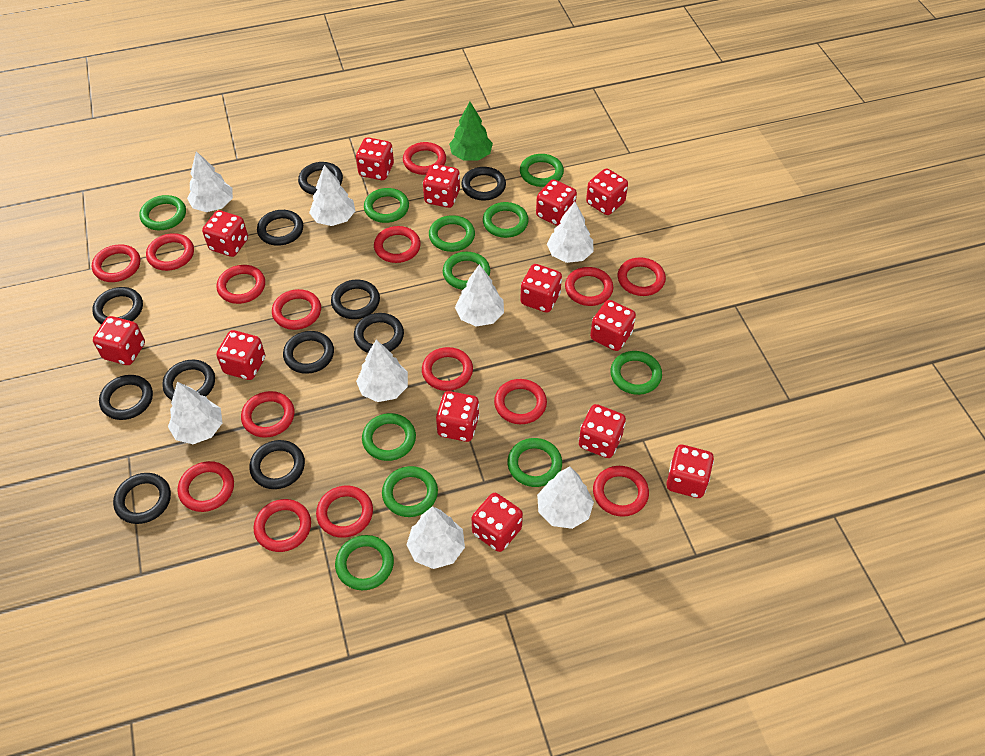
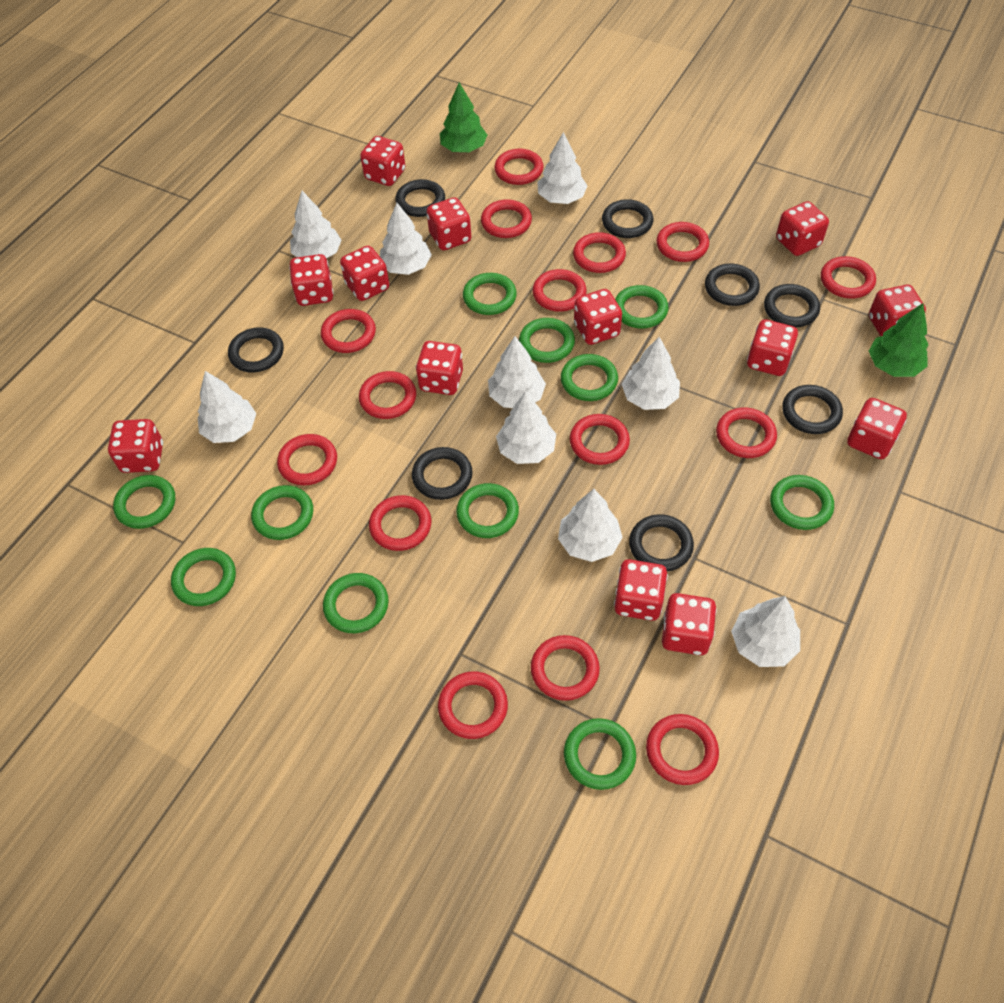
black ring: 11 -> 8
green tree: 1 -> 2
white tree: 8 -> 9

